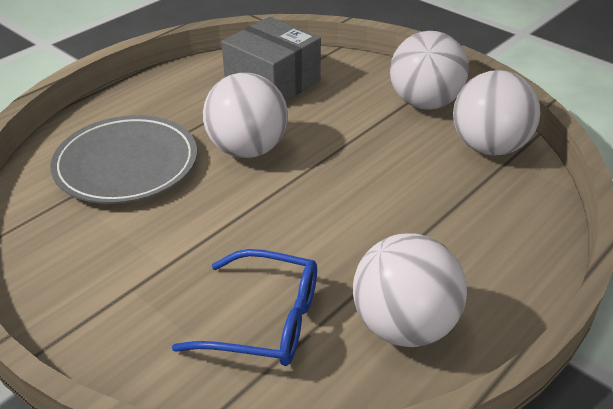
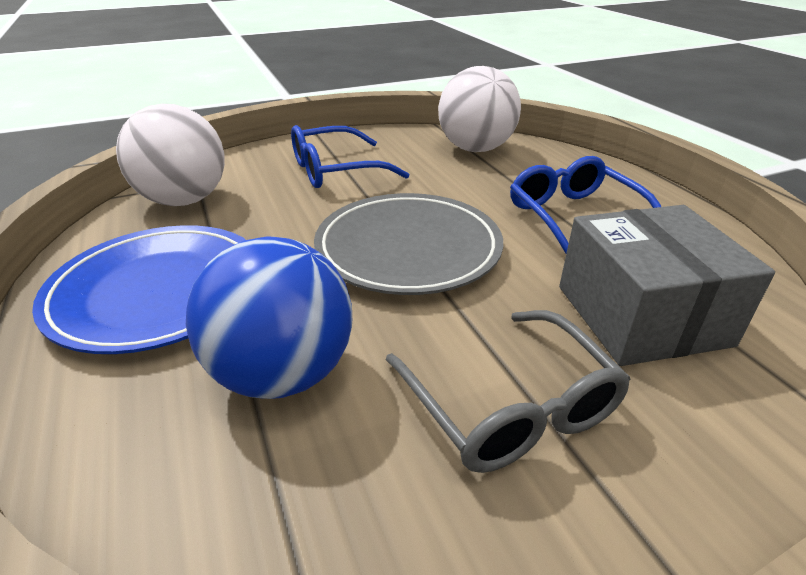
blue ball: 0 -> 1
blue glasses: 1 -> 2
blue plate: 0 -> 1
grey glasses: 0 -> 1
white ball: 4 -> 2

